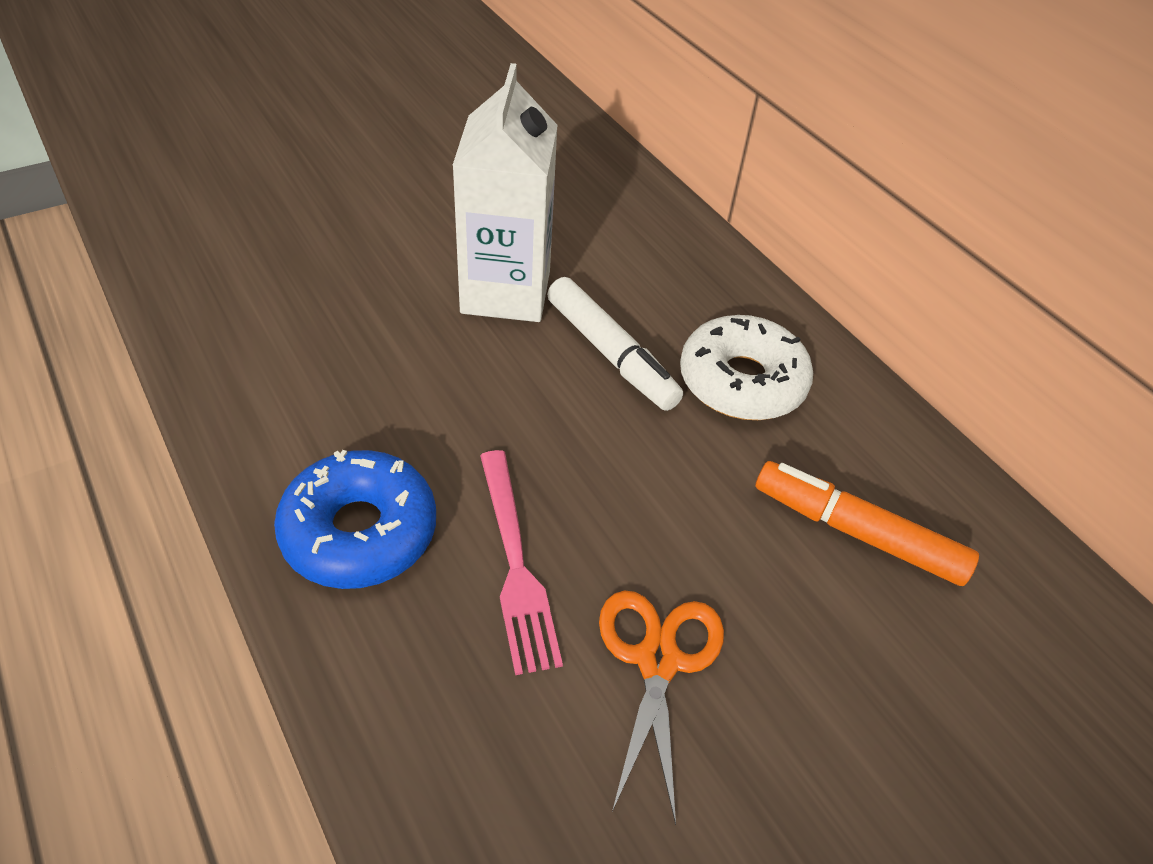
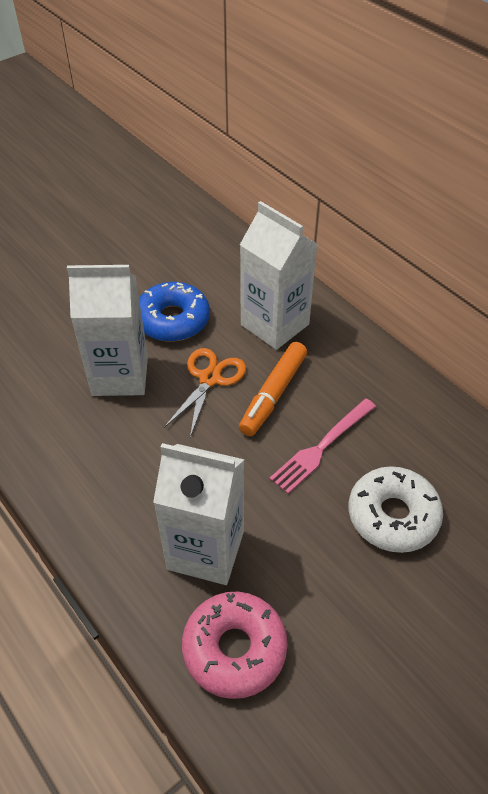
pink donut: 0 -> 1
white carton: 1 -> 3
white marker: 1 -> 0

